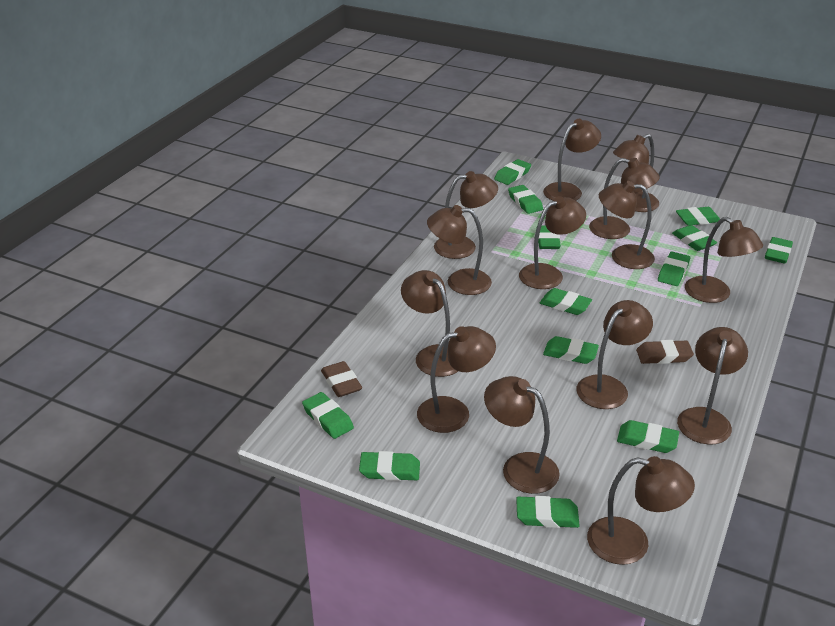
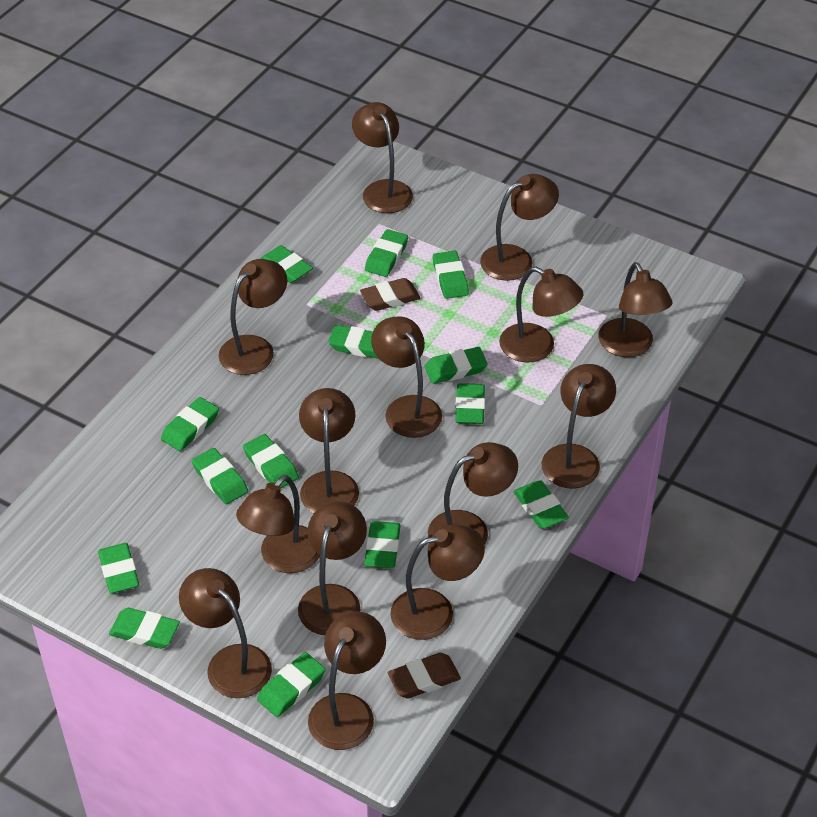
green eraser: 13 -> 14

